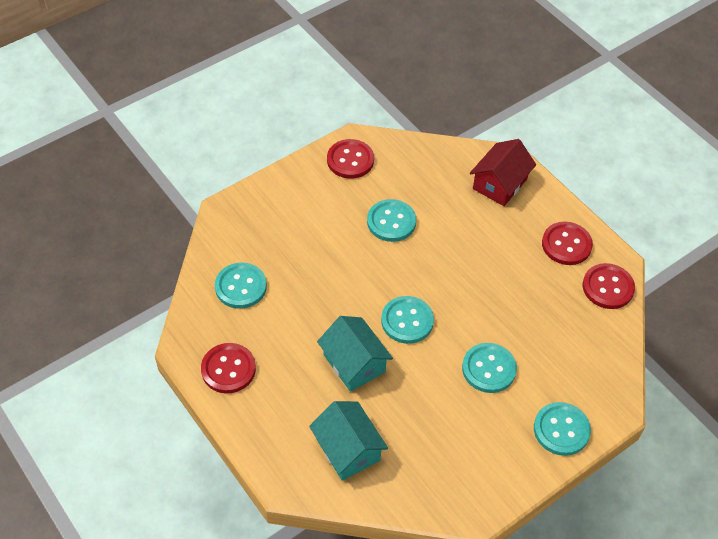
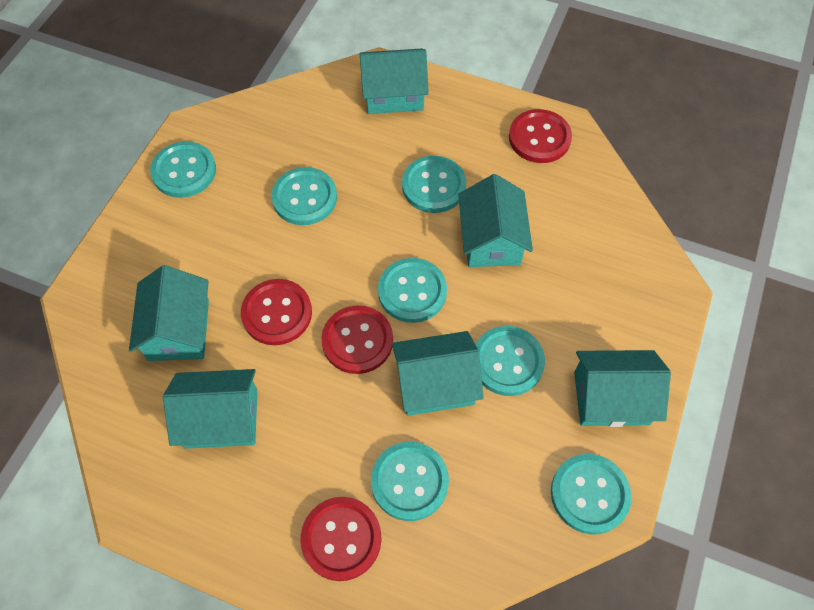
red house: 1 -> 0
turquoise button: 5 -> 7
turquoise house: 2 -> 6

